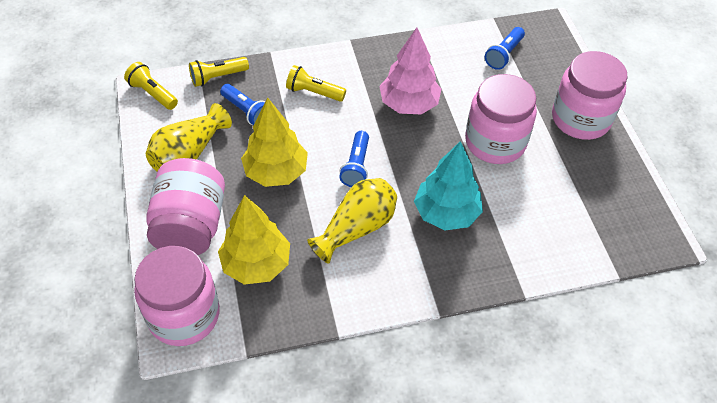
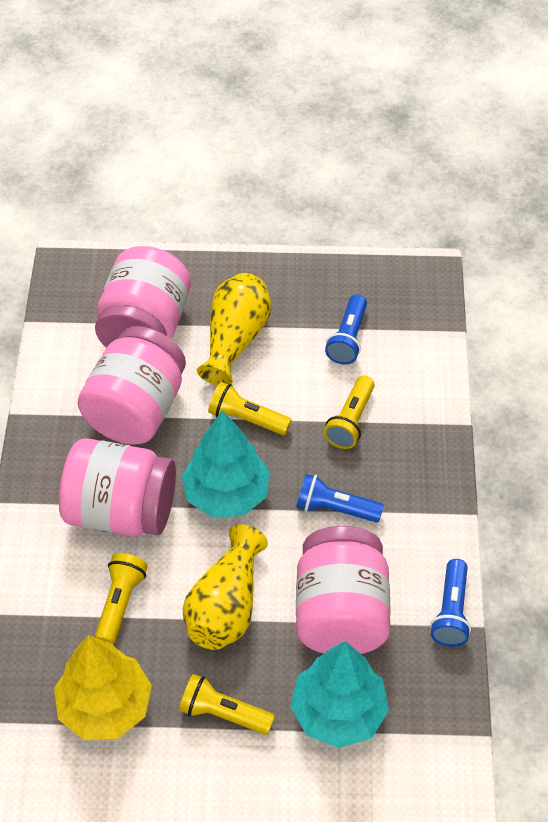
pink tree: 1 -> 0
turquoise tree: 1 -> 2
yellow flashlight: 3 -> 4
yellow tree: 2 -> 1

